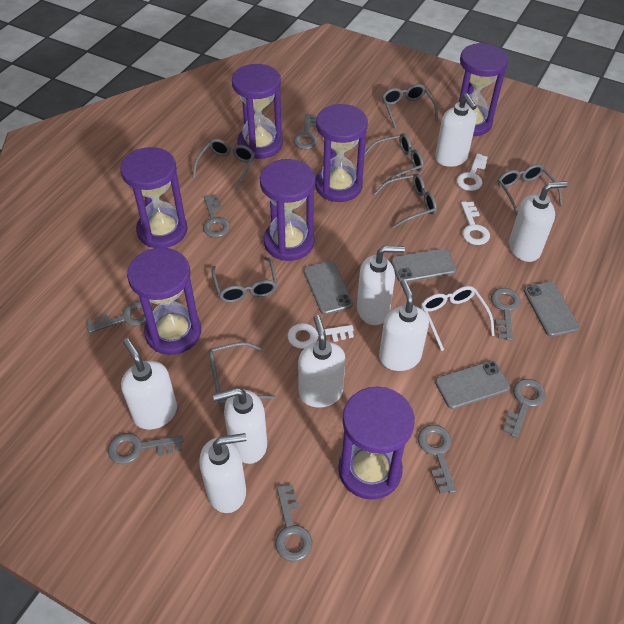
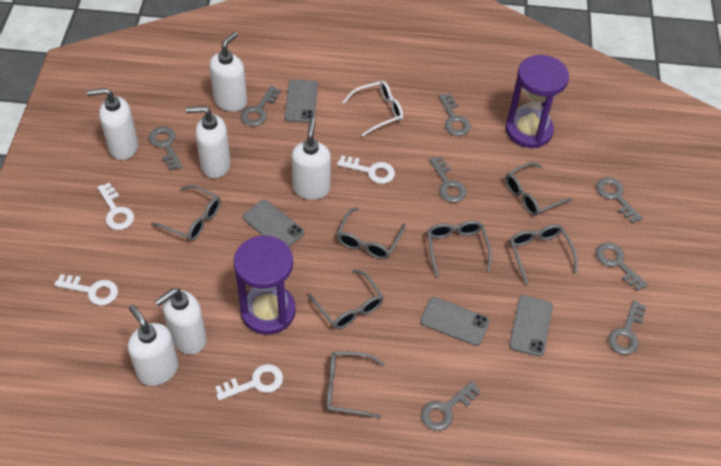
purple hourglass: 7 -> 2
white key: 3 -> 4
white soap dispenser: 8 -> 6

